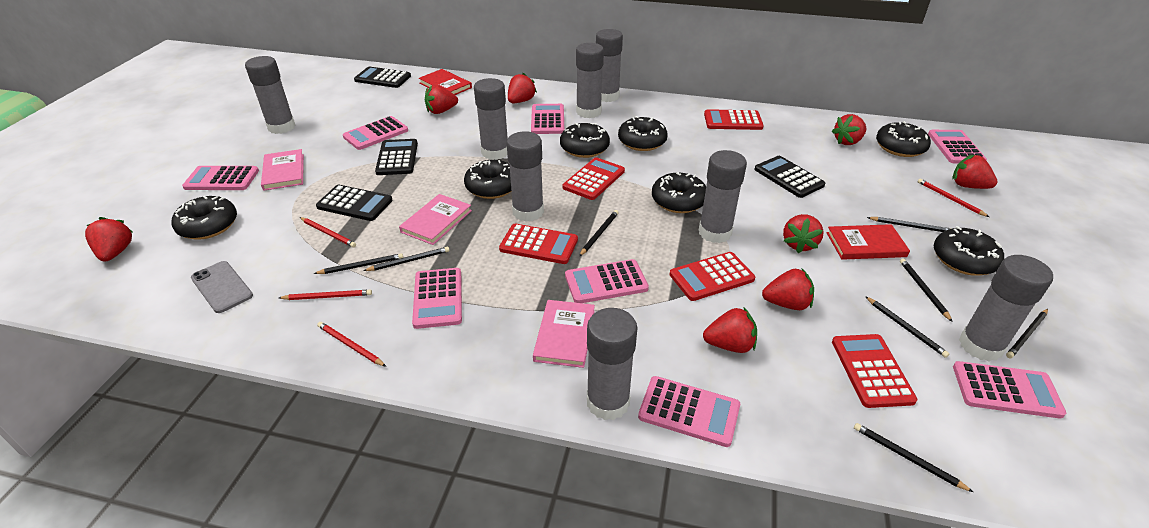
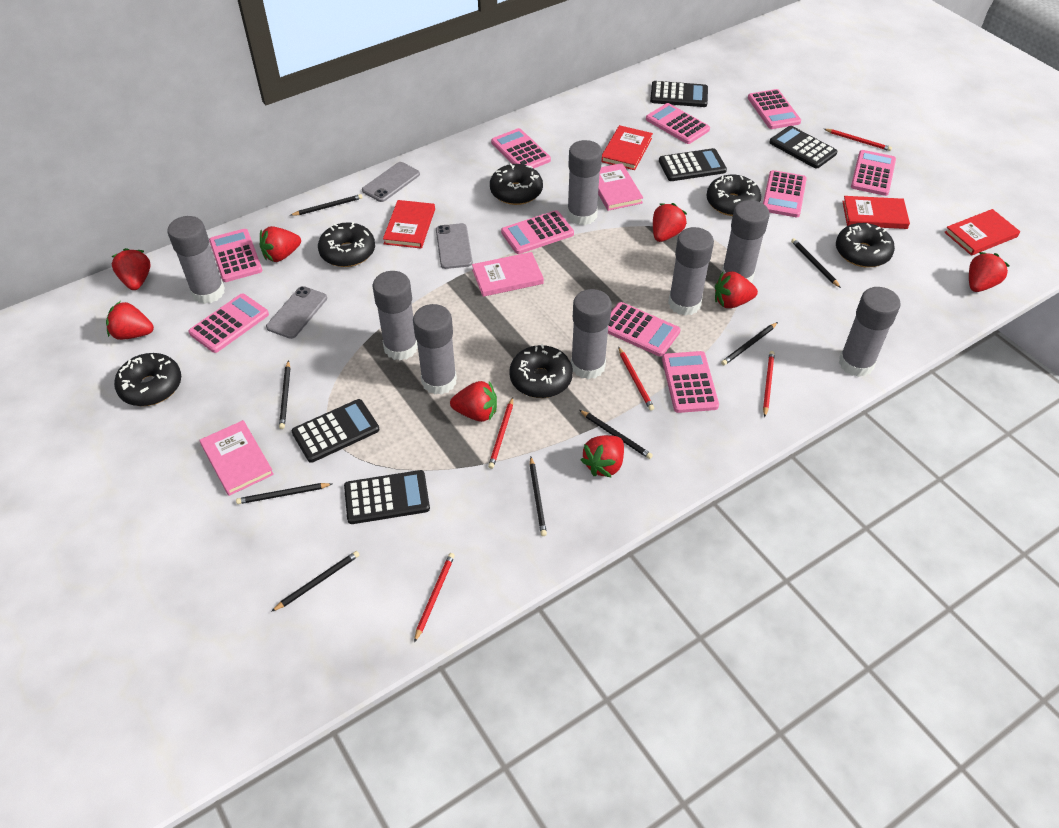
black calculator: 4 -> 5
black donut: 7 -> 6
grey phone: 1 -> 3
pink calculator: 8 -> 10
red book: 2 -> 4
red calculator: 5 -> 0
red pencil: 4 -> 5

